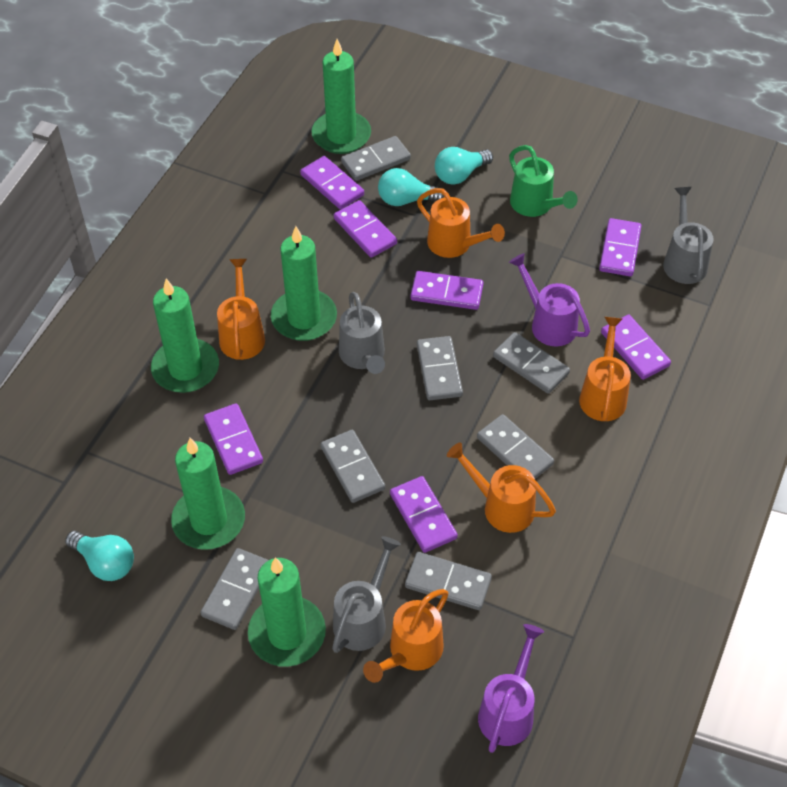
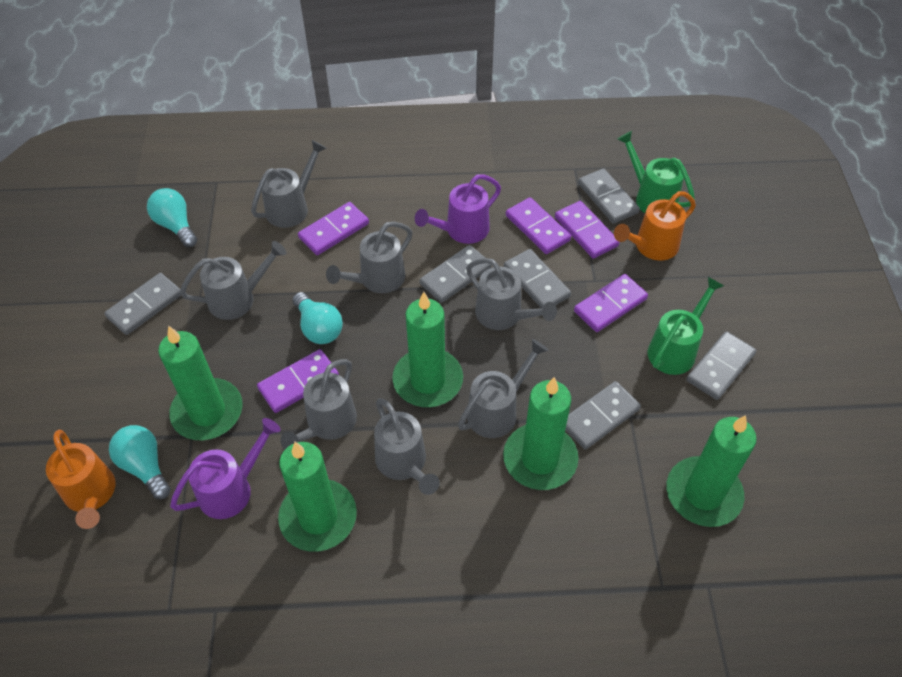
green watering can: 1 -> 2
grey domino: 7 -> 6
grey watering can: 3 -> 7
orange watering can: 5 -> 2
purple domino: 7 -> 5

